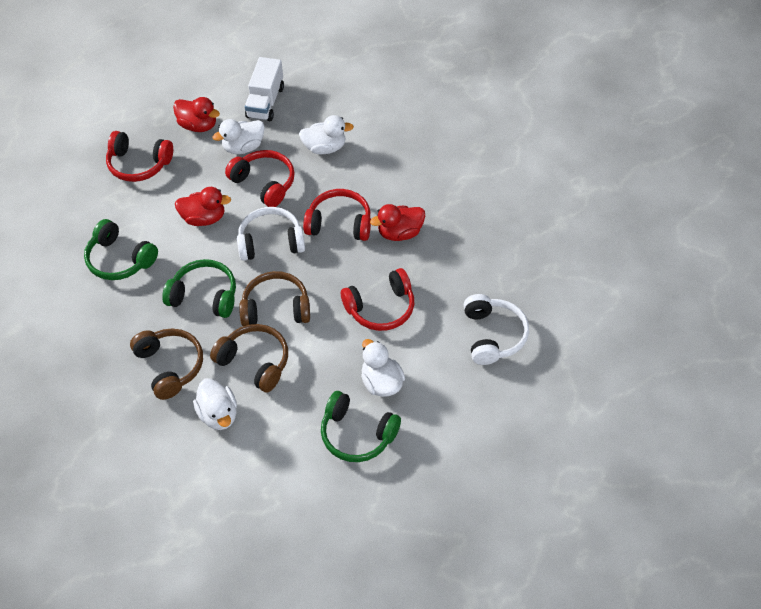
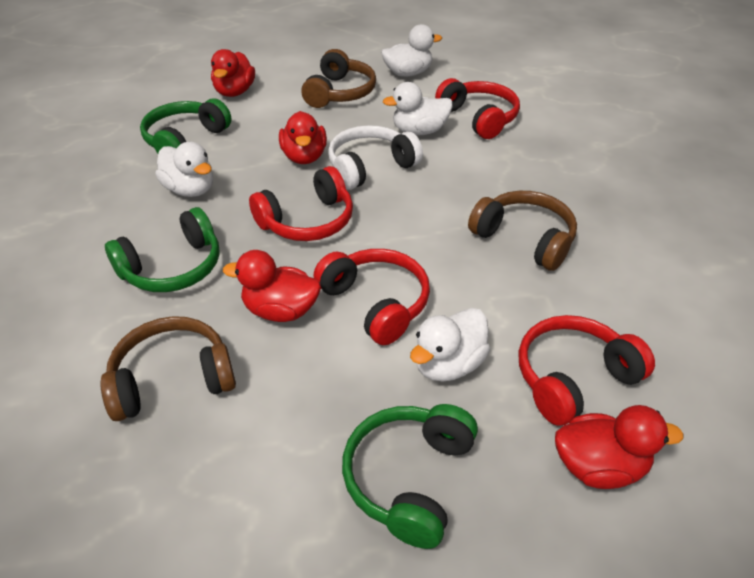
red duck: 3 -> 4
white headphones: 2 -> 1
white truck: 1 -> 0

